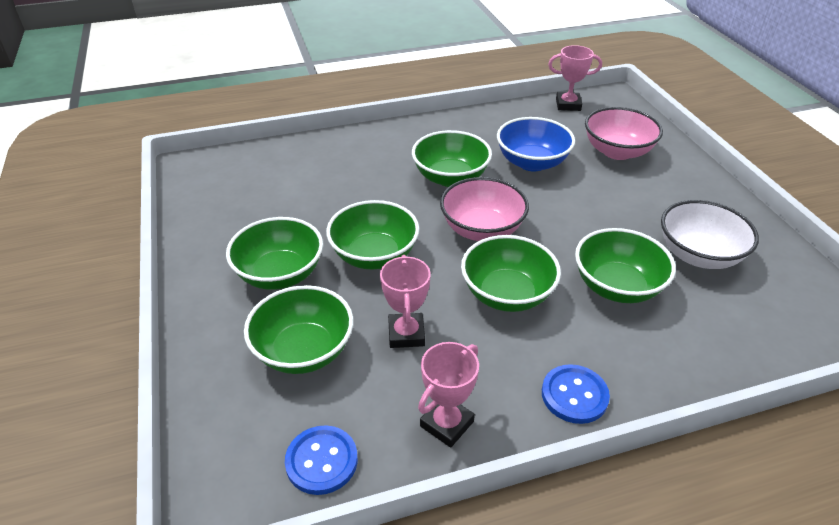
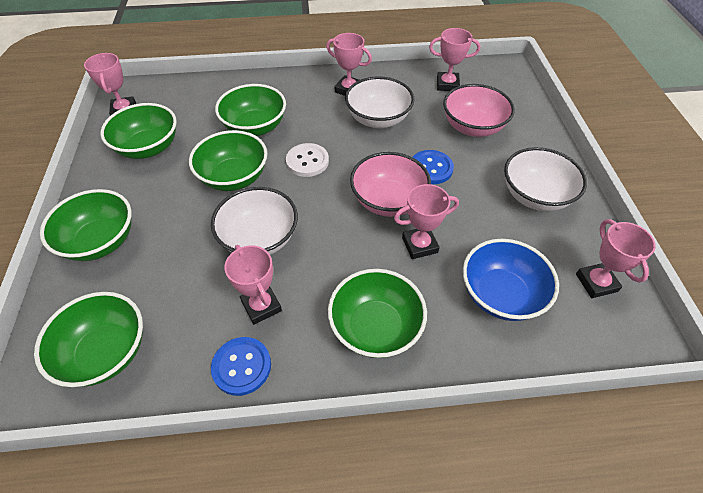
pink trophy: 3 -> 6
white bowl: 1 -> 3
white button: 0 -> 1

